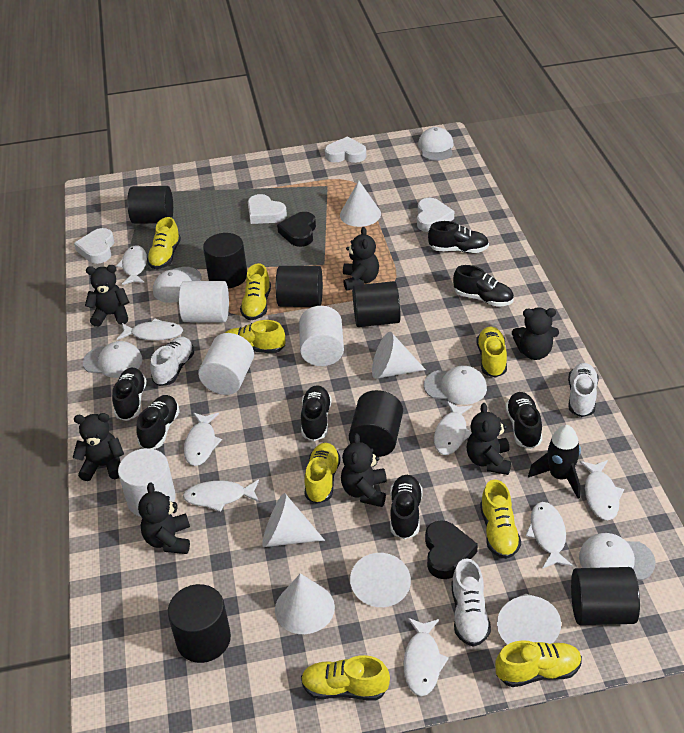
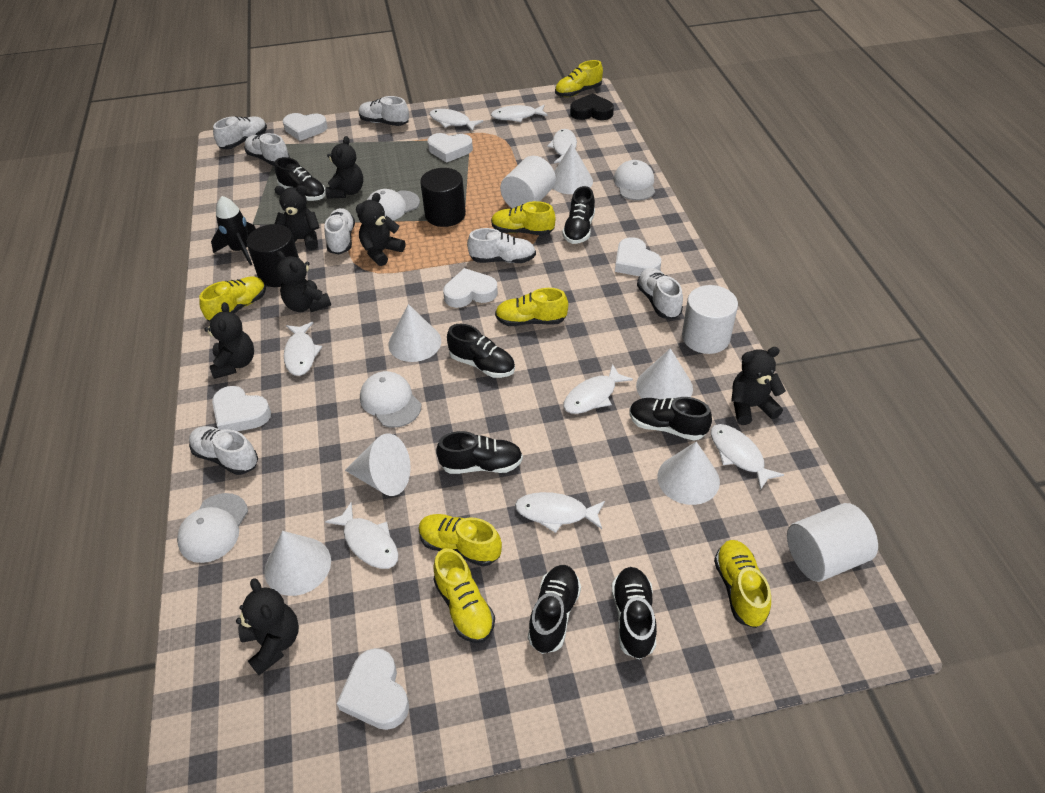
black cylinder: 7 -> 2
black heart: 2 -> 1
white cap: 5 -> 4
white cylinder: 4 -> 3
white heart: 4 -> 6
white shoe: 3 -> 7
yellow shoe: 8 -> 7

